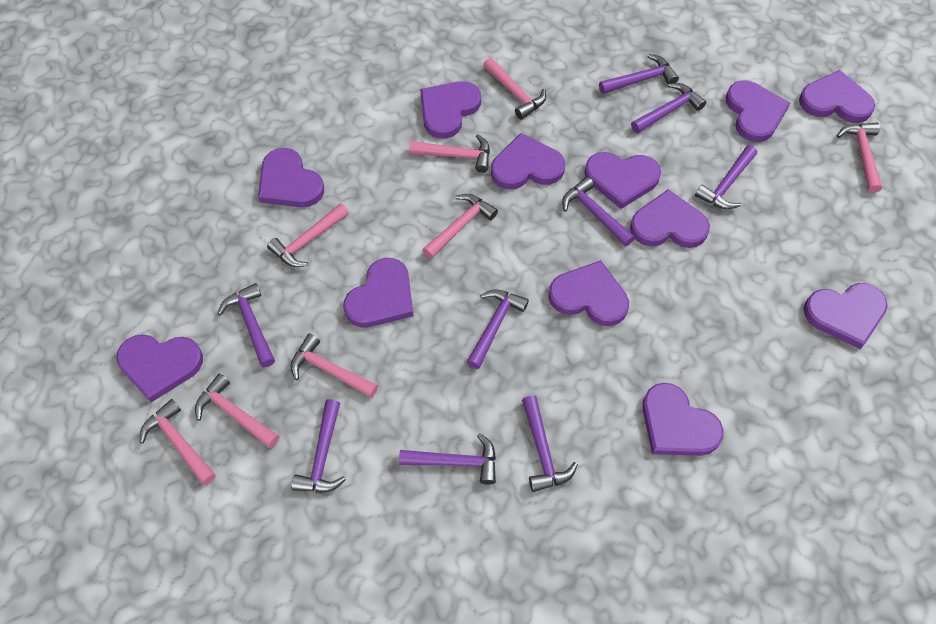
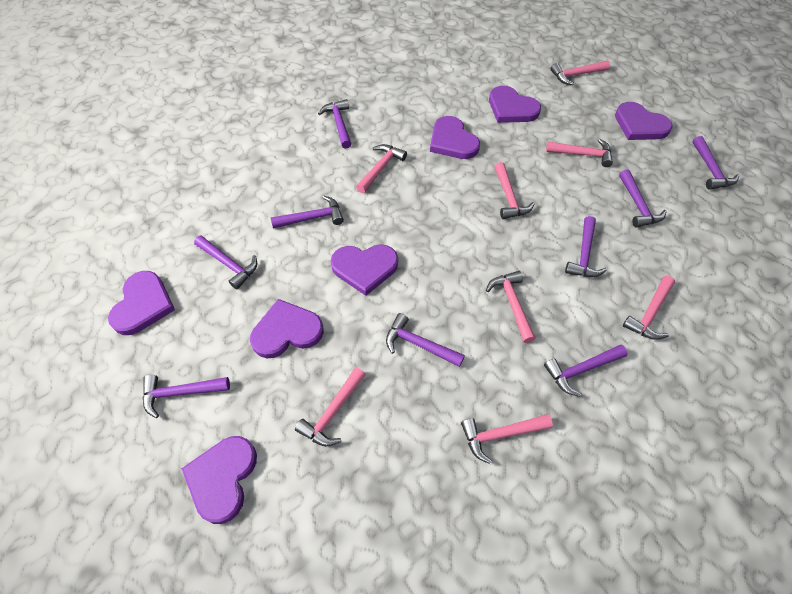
purple heart: 12 -> 7

